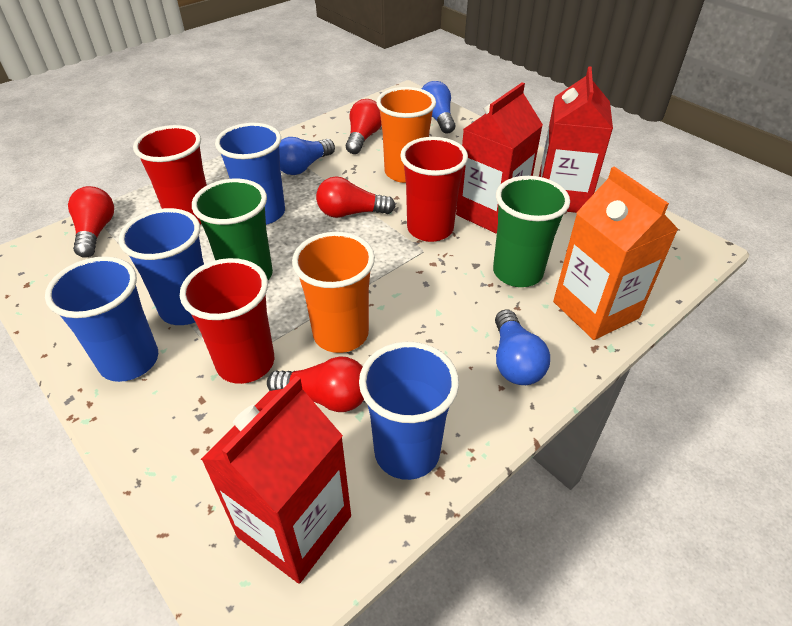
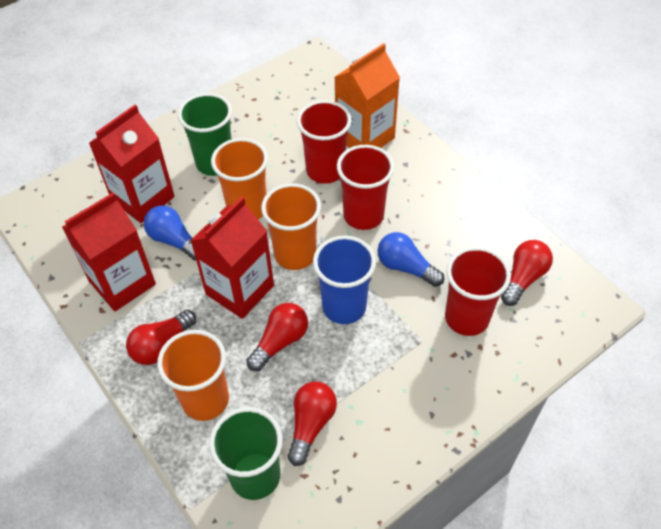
blue cup: 4 -> 1
blue light bulb: 3 -> 2
orange cup: 2 -> 3

